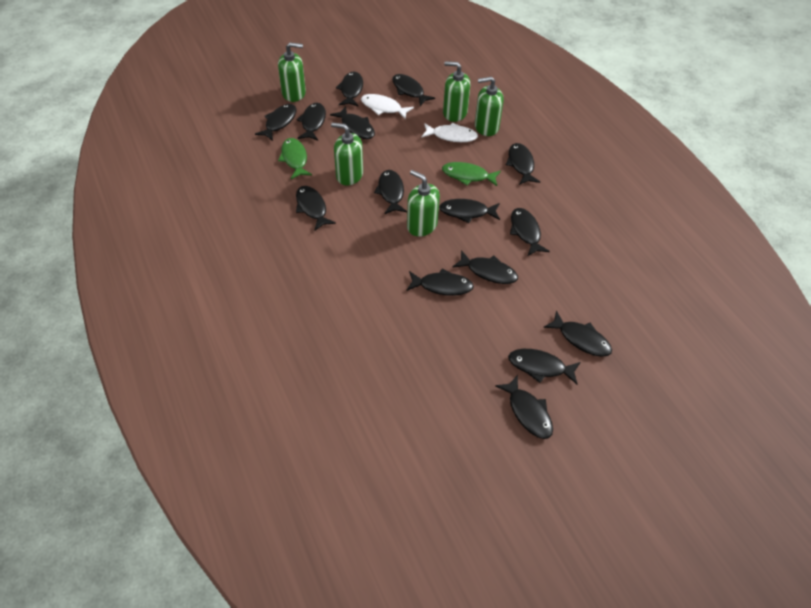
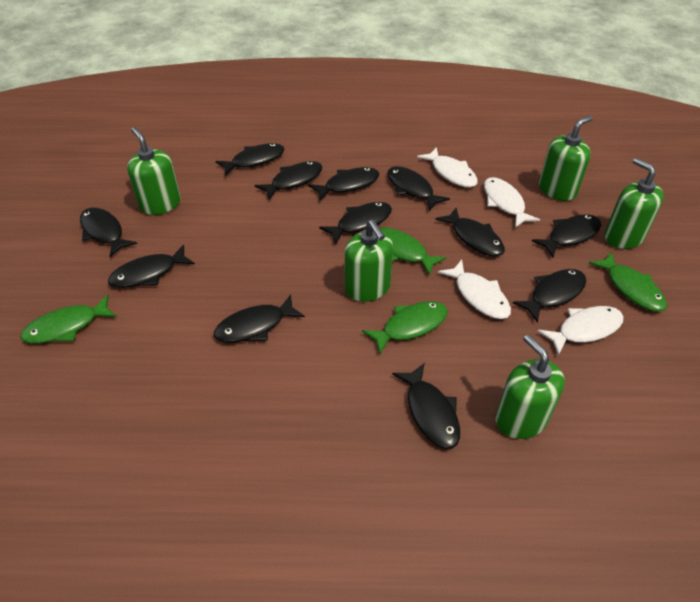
black fish: 15 -> 12
green fish: 2 -> 4
white fish: 2 -> 4

